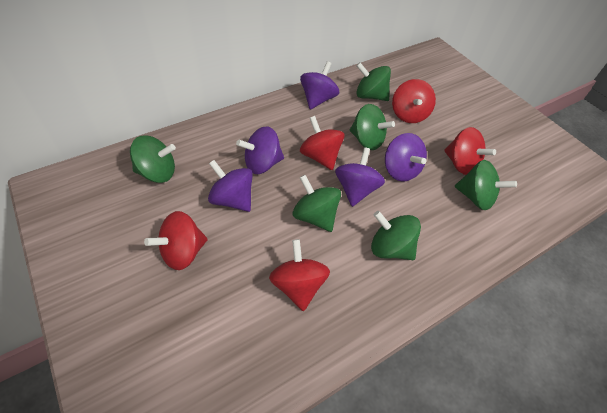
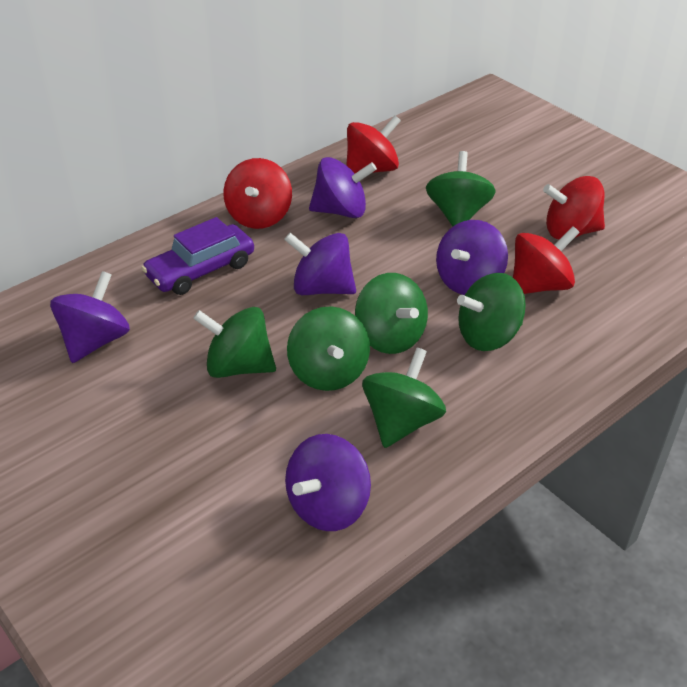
purple car: 0 -> 1
red spinning top: 5 -> 4

